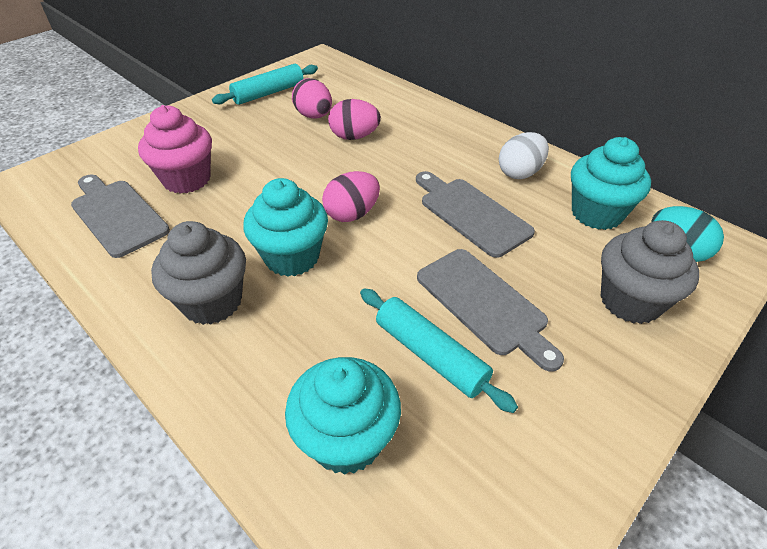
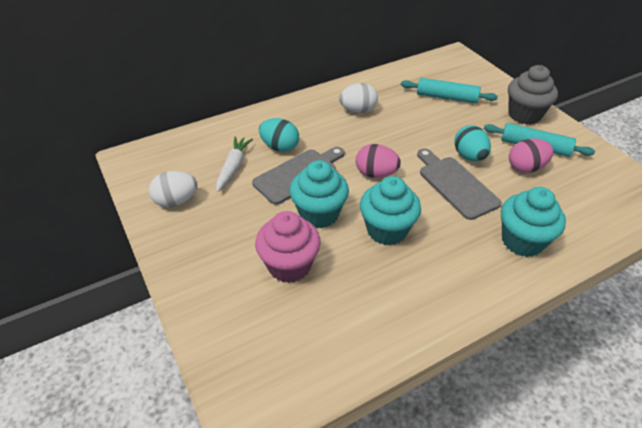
grey cupcake: 2 -> 1
grey cutting board: 3 -> 2
pink egg: 3 -> 2
turquoise egg: 1 -> 2
white carrot: 0 -> 1
white egg: 1 -> 2

